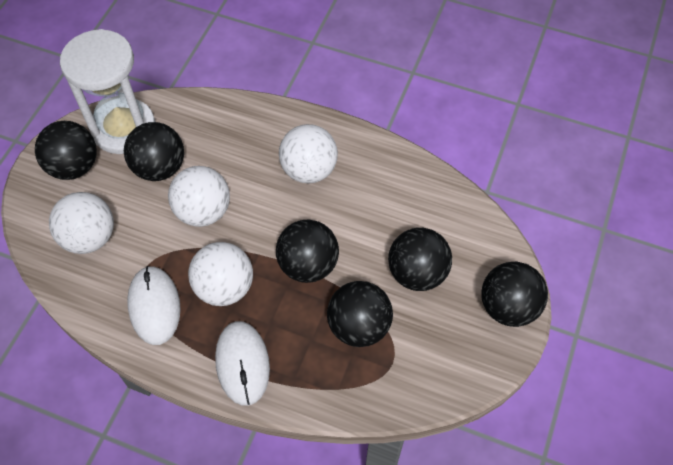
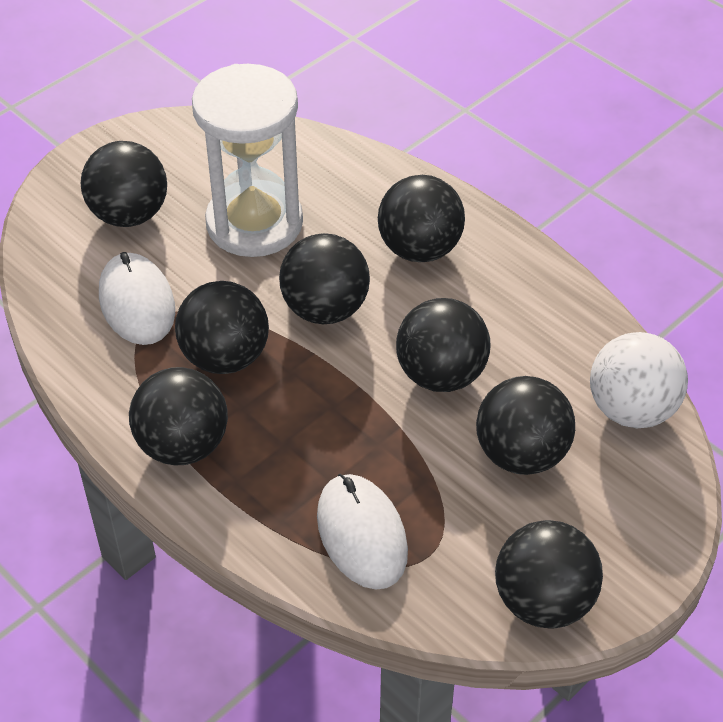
black ball: 6 -> 8
white ball: 4 -> 1

